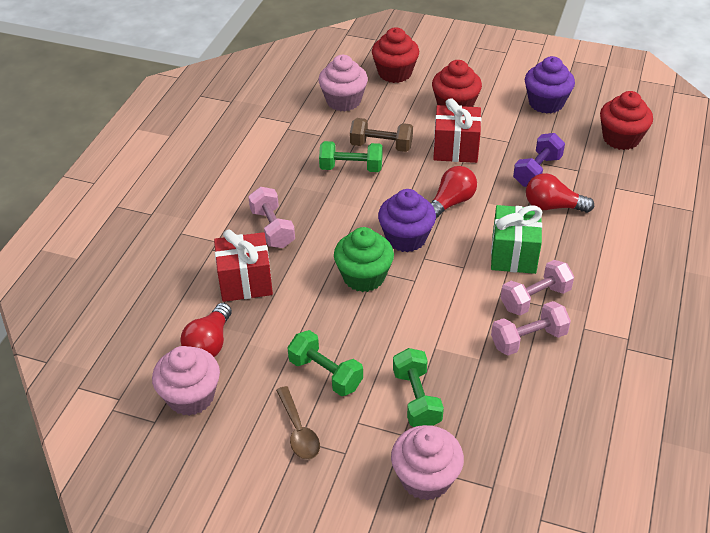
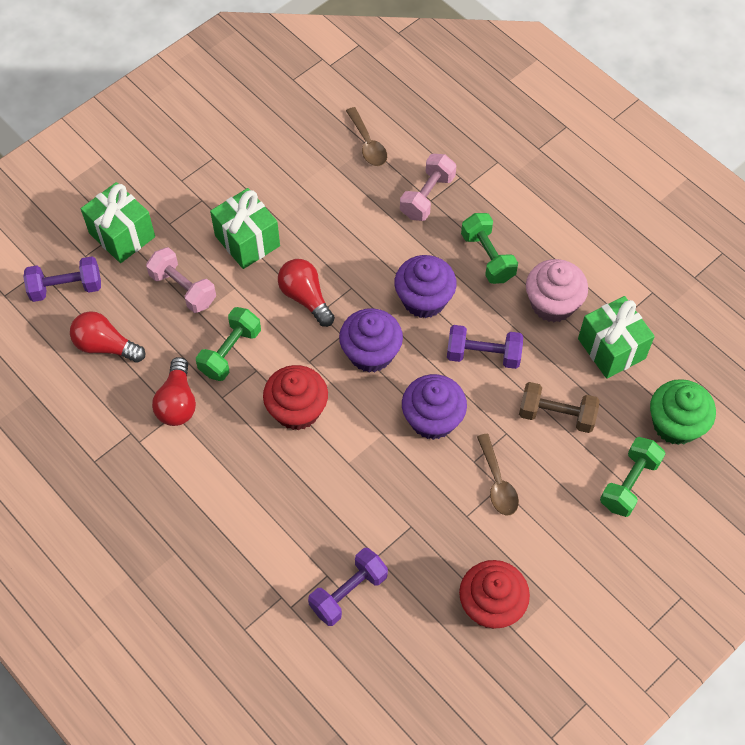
brown spoon: 1 -> 2
green gift: 1 -> 3
pink cupcake: 3 -> 1
pink dumbbell: 3 -> 2
purple cupcake: 2 -> 3
purple dumbbell: 1 -> 3
red cupcake: 3 -> 2
red gift: 2 -> 0

